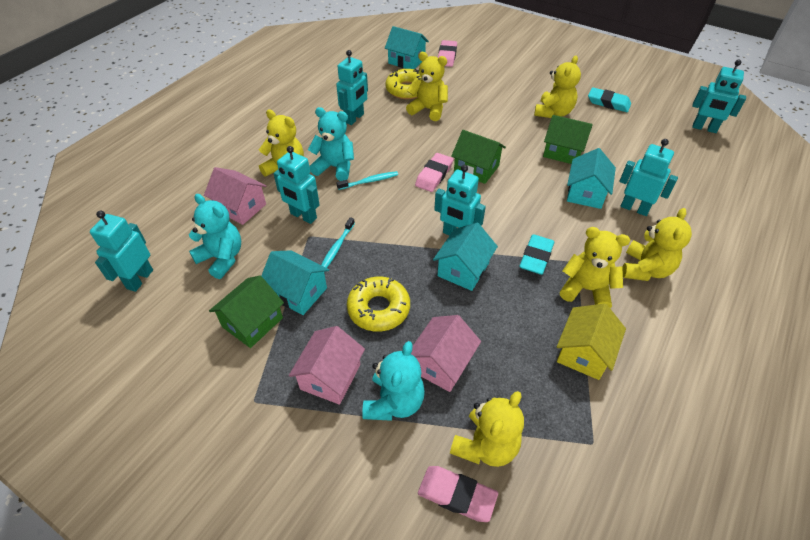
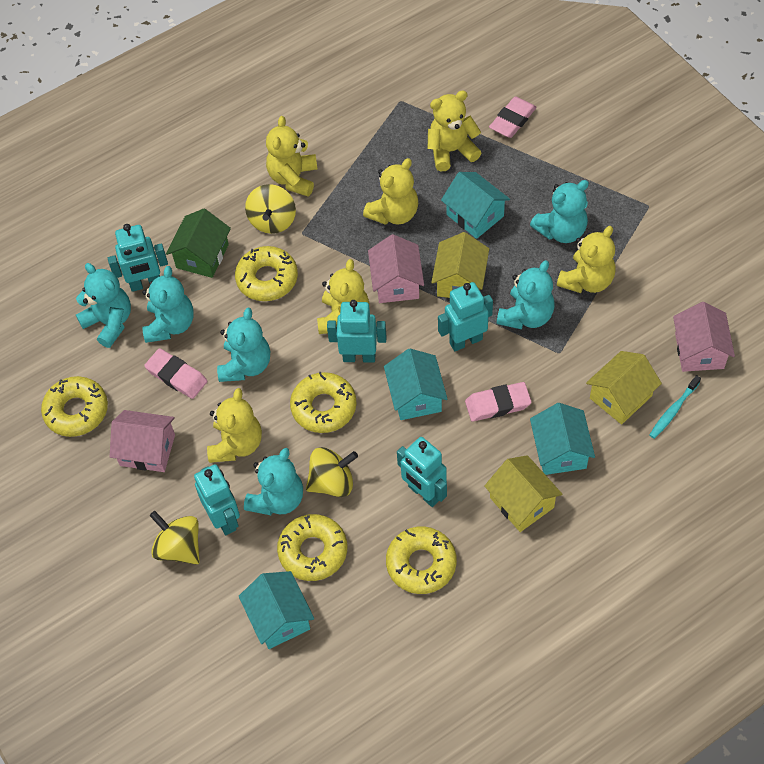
green house: 3 -> 1
turquoise eraser: 2 -> 0
turquoise robot: 6 -> 5
turquoise teddy bear: 3 -> 6
turquoise toothbrush: 2 -> 1
yellow donut: 2 -> 5
yellow house: 1 -> 3
yellow spinning top: 0 -> 3

